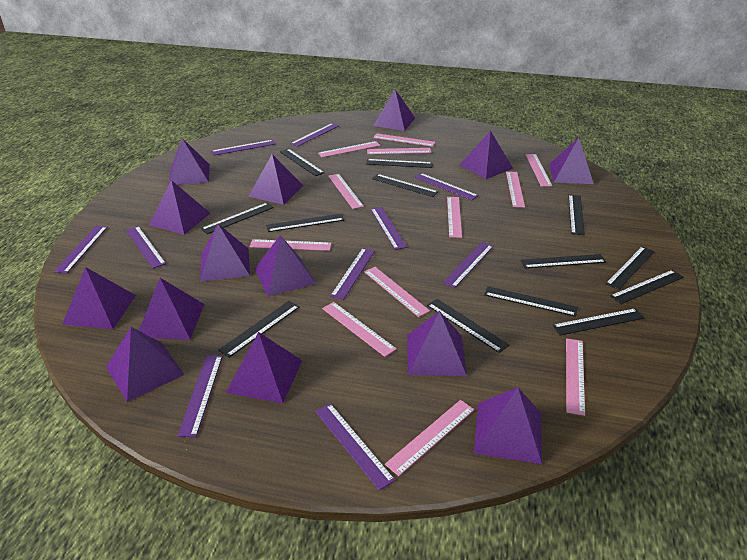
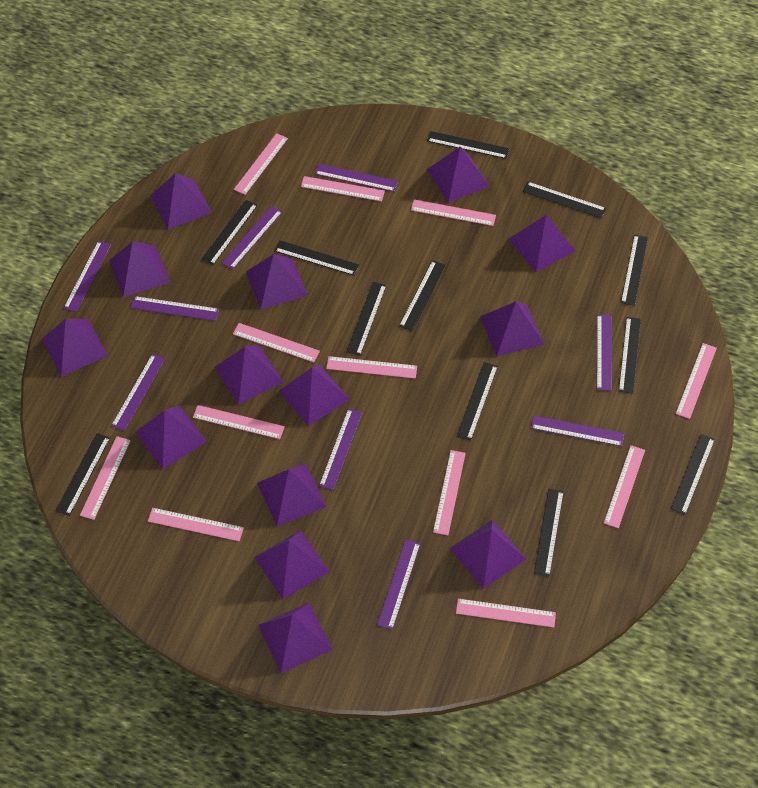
black ruler: 13 -> 12
purple ruler: 10 -> 9

